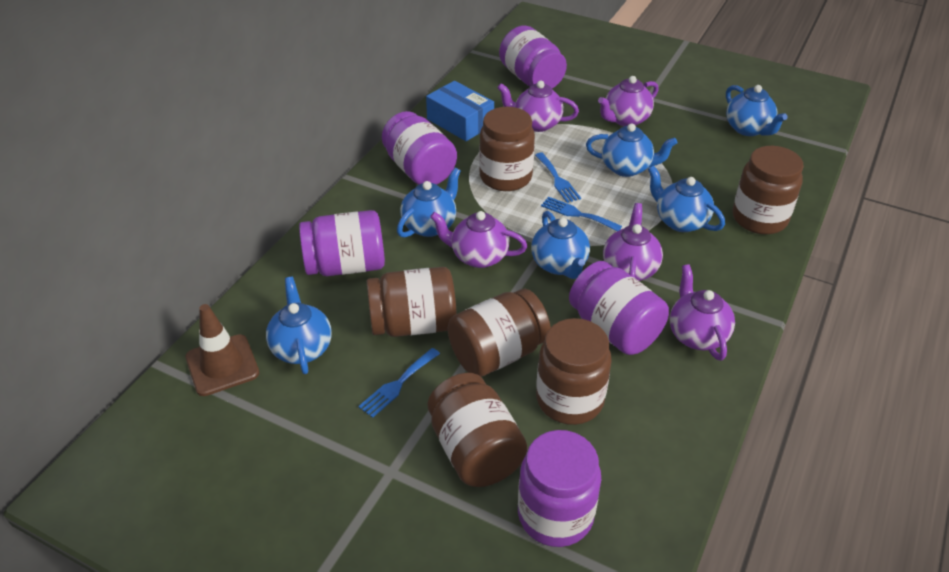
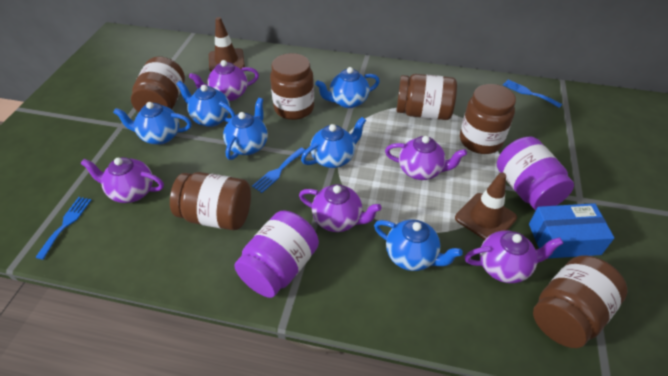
brown traffic cone: 1 -> 2
purple jar: 5 -> 2

